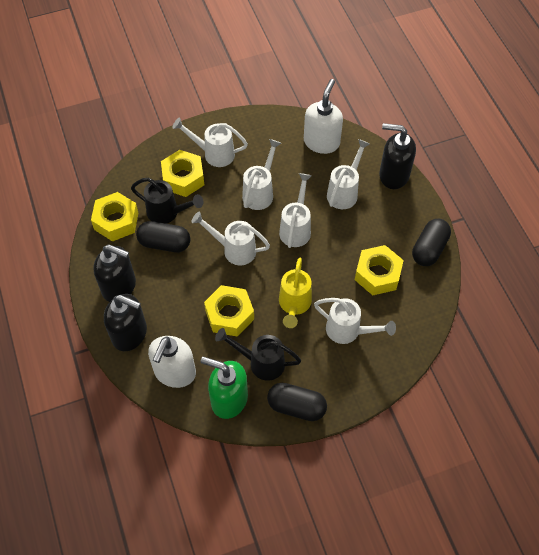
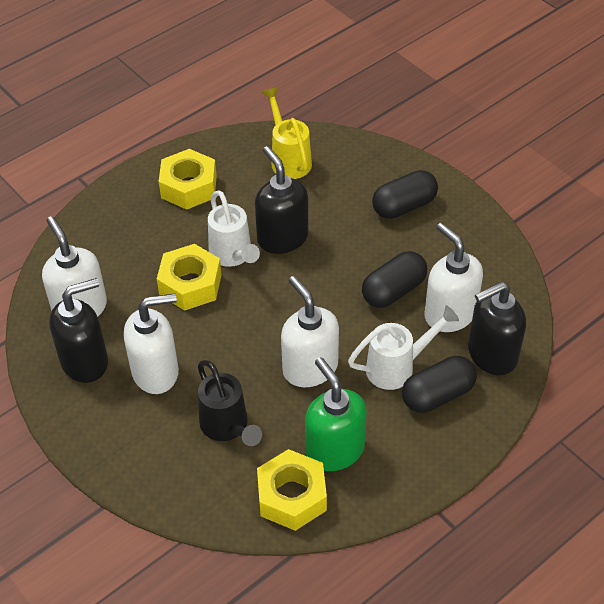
black watering can: 2 -> 1
white soap dispenser: 2 -> 4
white watering can: 6 -> 2
yellow nut: 4 -> 3

